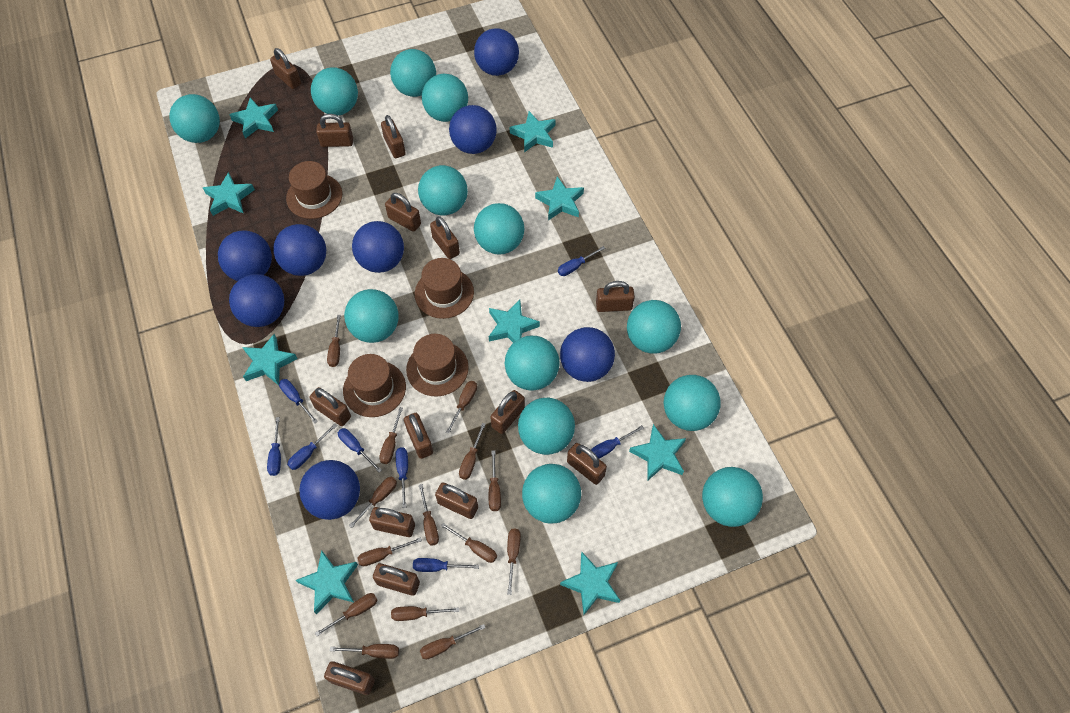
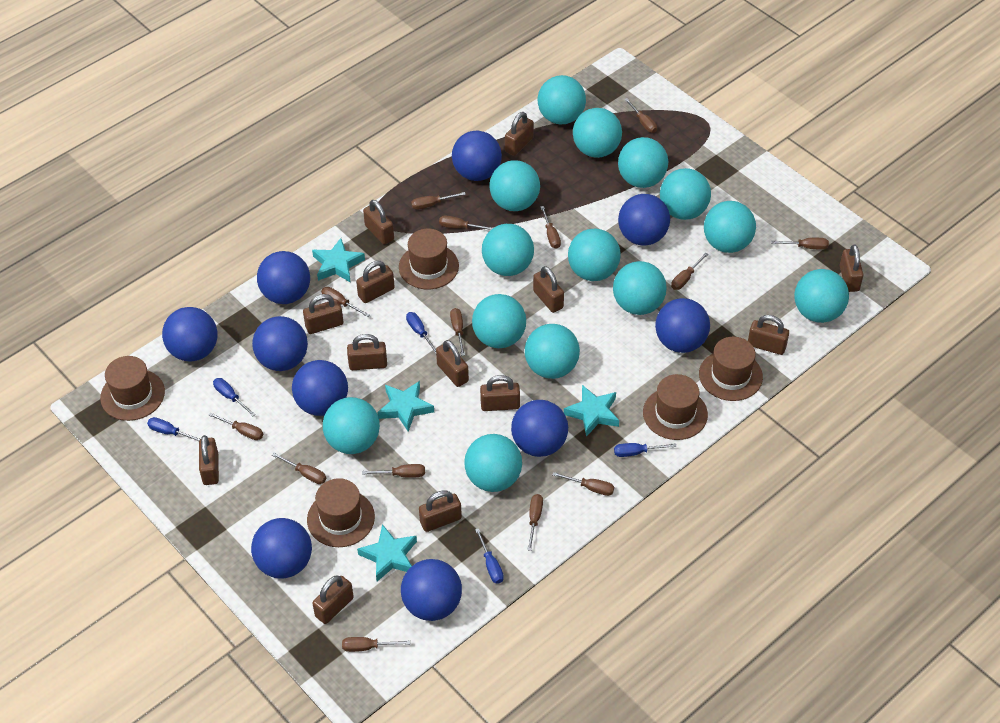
blue ball: 8 -> 10
blue screwdriver: 8 -> 5
brown hat: 4 -> 5
brown padlock: 14 -> 13
turquoise ball: 13 -> 14
turquoise star: 9 -> 4

